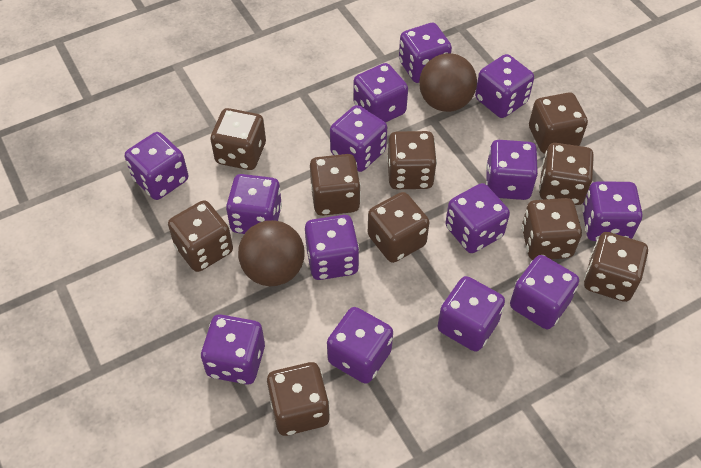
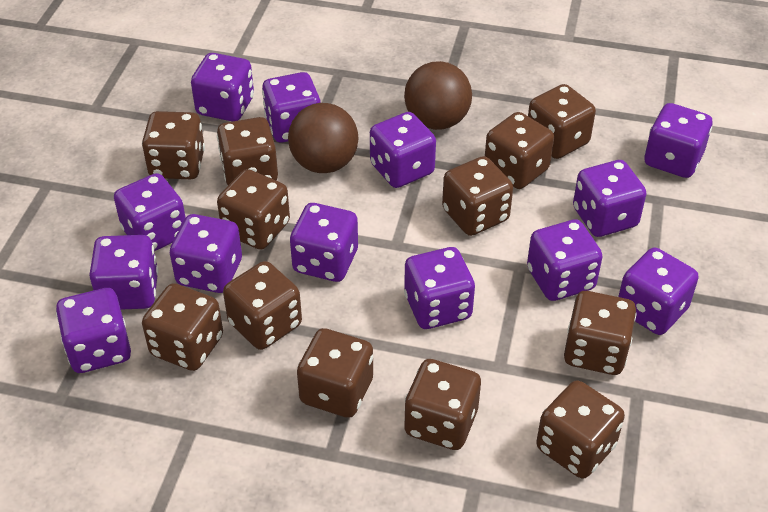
brown dice: 10 -> 12
purple dice: 14 -> 13

